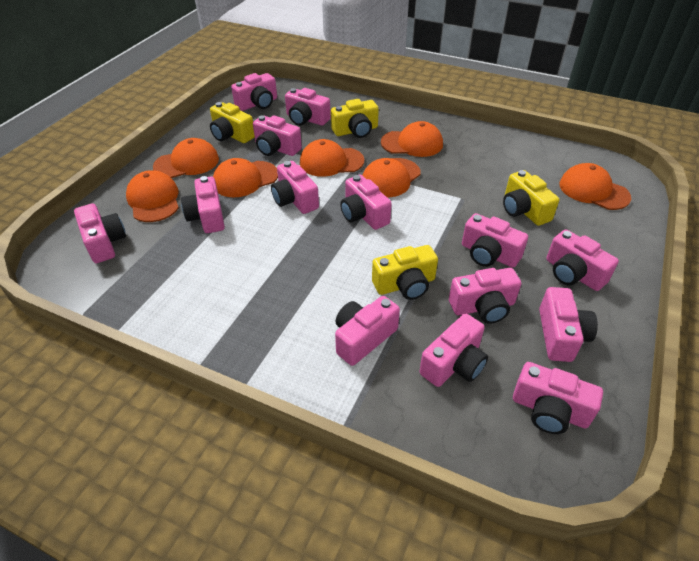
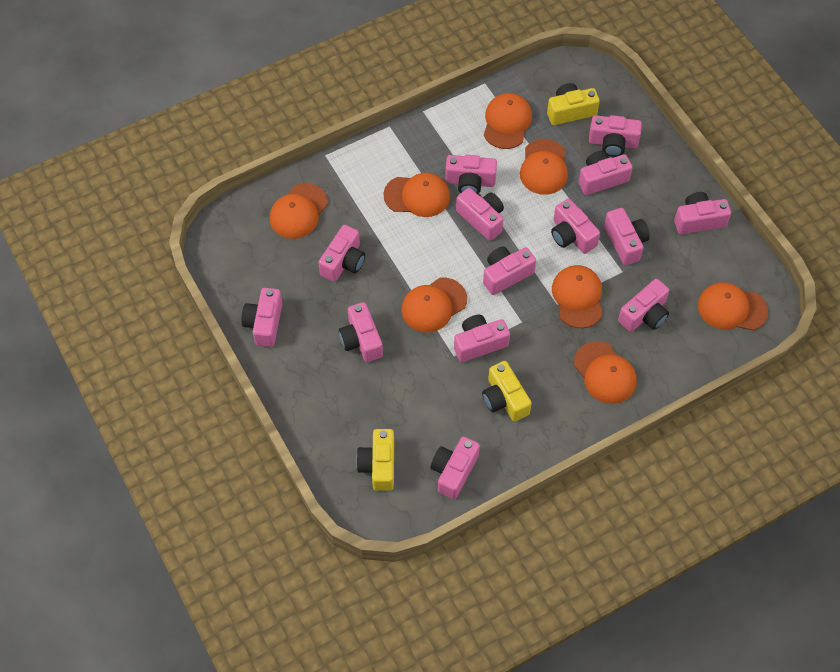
orange cap: 7 -> 8
yellow camera: 4 -> 3

